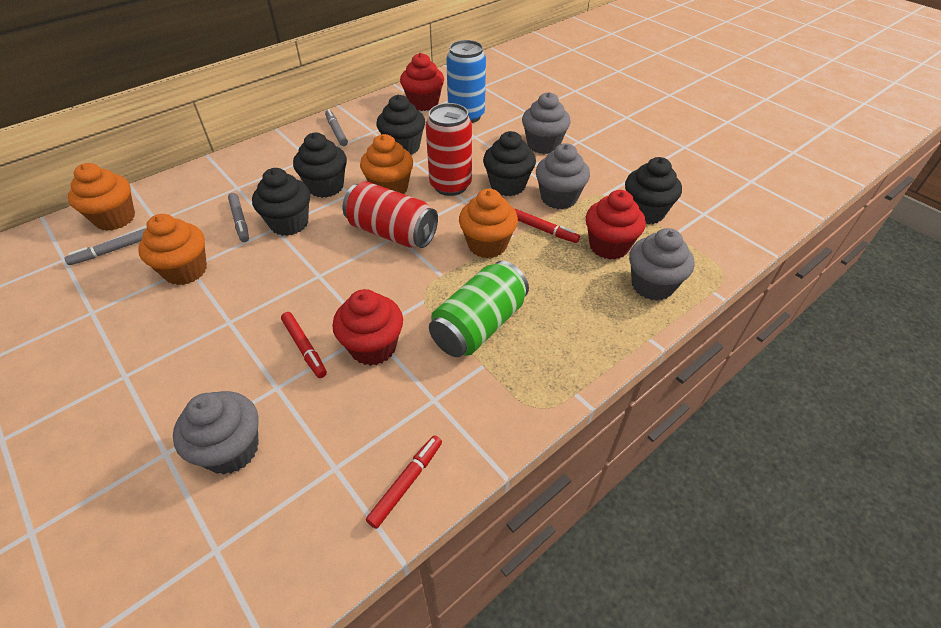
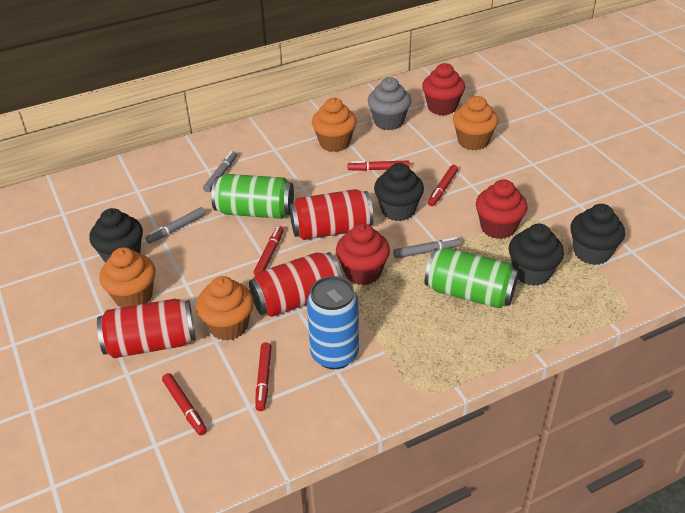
black cupcake: 5 -> 4
green can: 1 -> 2
grey cupcake: 4 -> 1
red can: 2 -> 3
red marker: 3 -> 5

